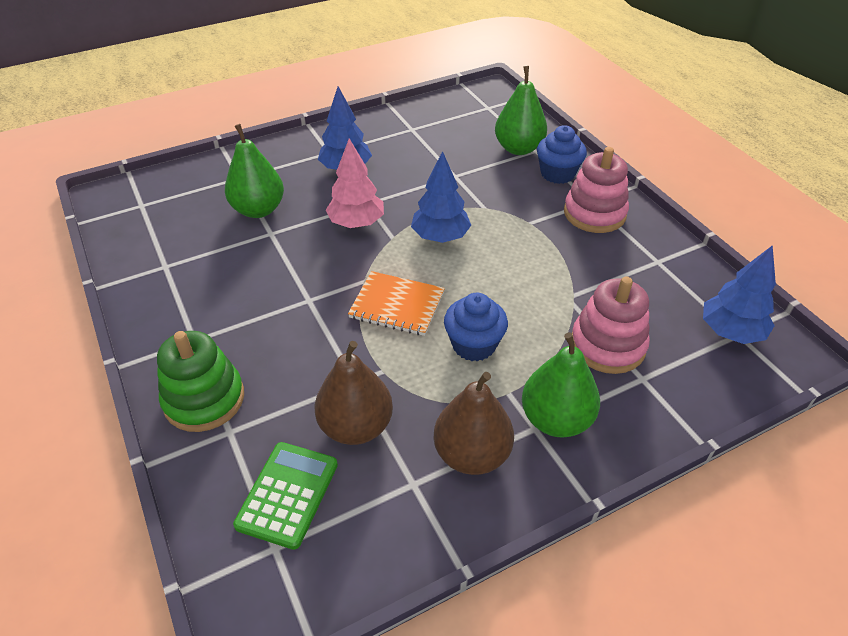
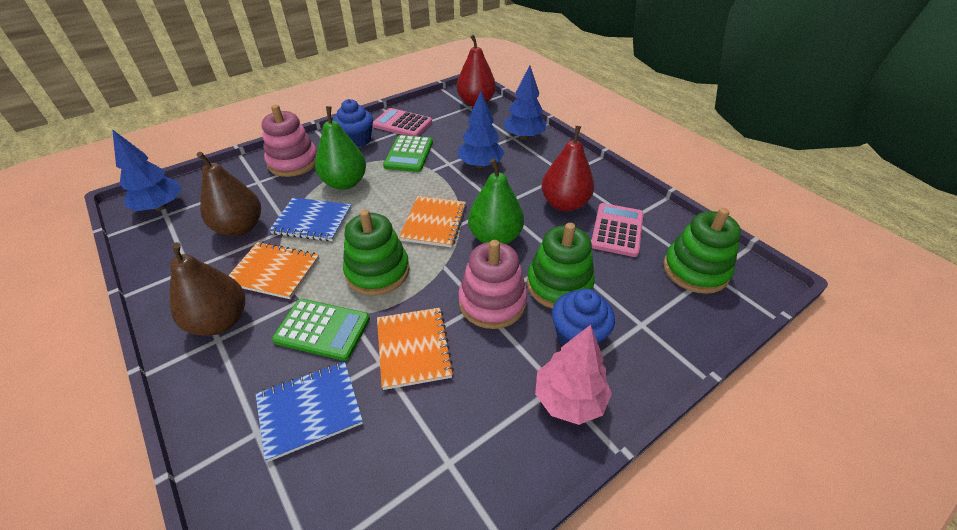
blue notebook: 0 -> 2
green calculator: 1 -> 2
green pear: 3 -> 2
green stacking toy: 1 -> 3
orange notebook: 1 -> 3
pink calculator: 0 -> 2
red pear: 0 -> 2

